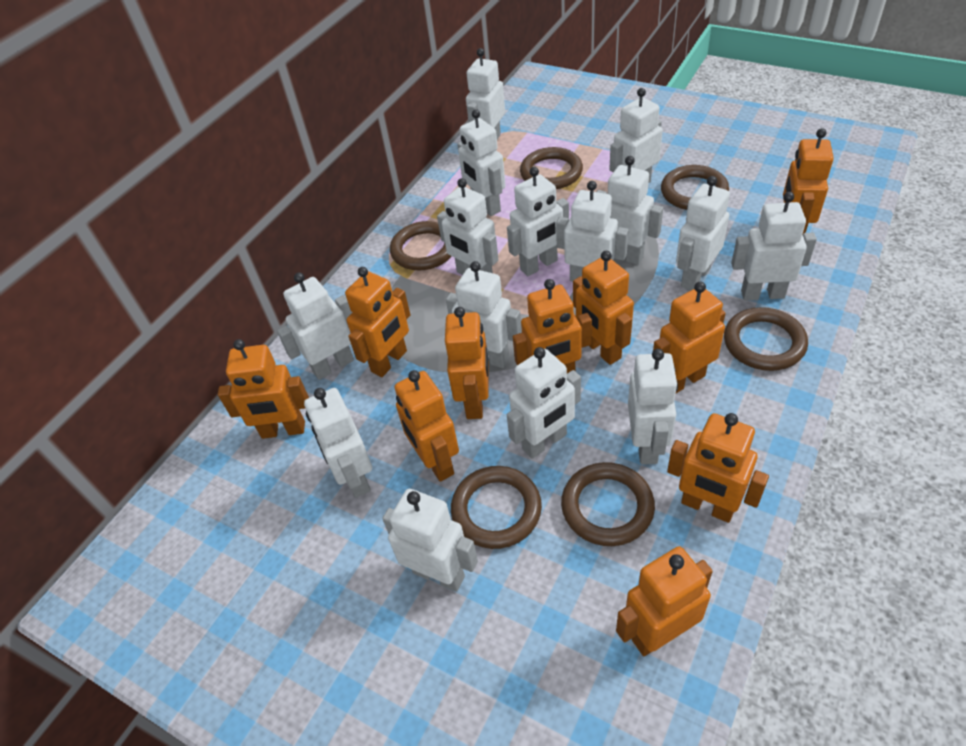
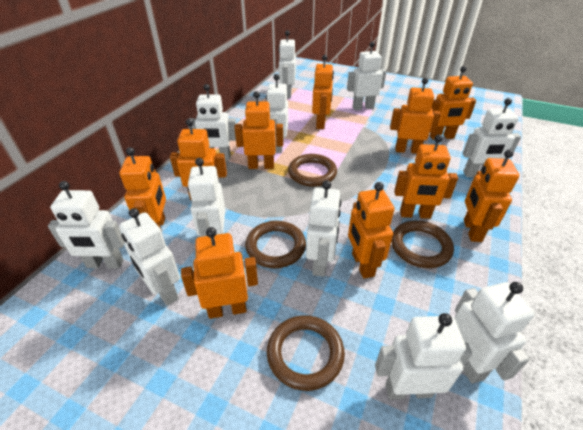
brown ring: 6 -> 4
white robot: 15 -> 11

